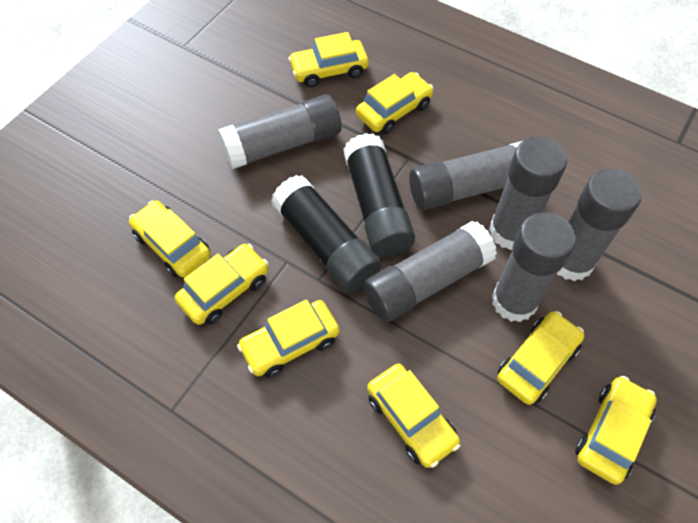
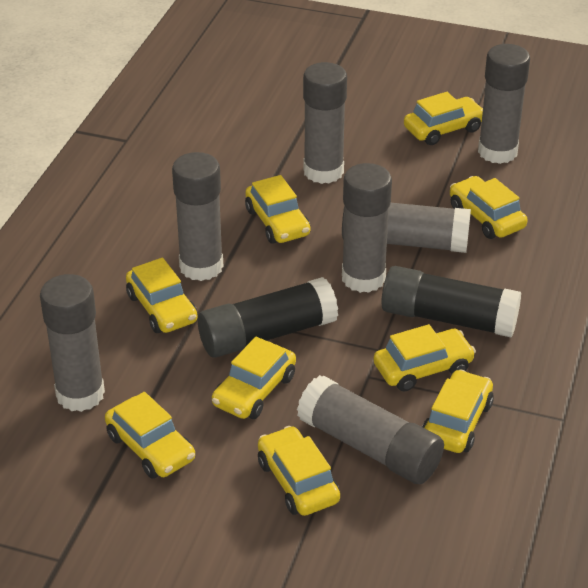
grey glue stick: 6 -> 7
yellow car: 8 -> 9

